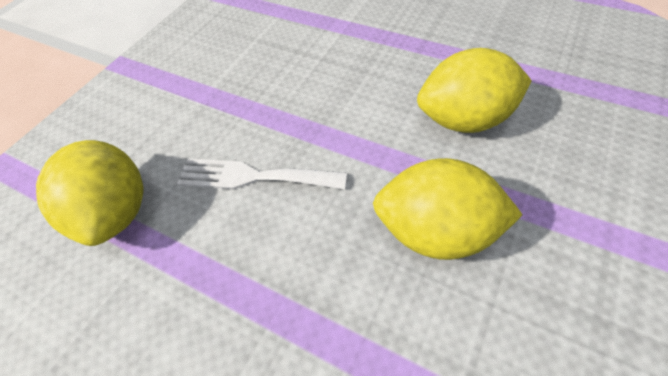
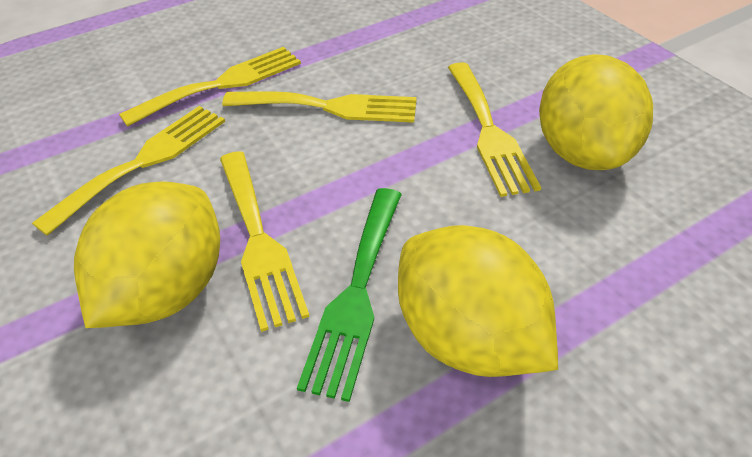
green fork: 0 -> 1
white fork: 1 -> 0
yellow fork: 0 -> 5

